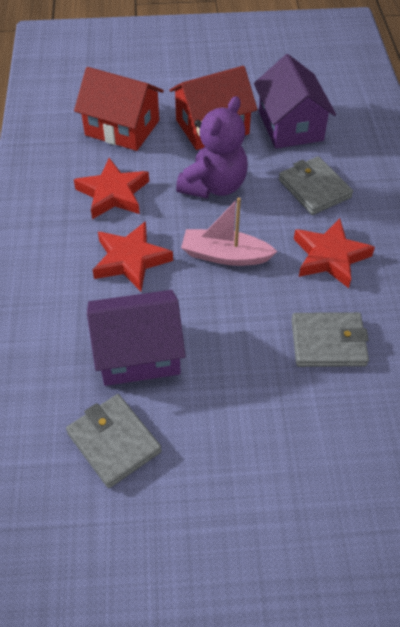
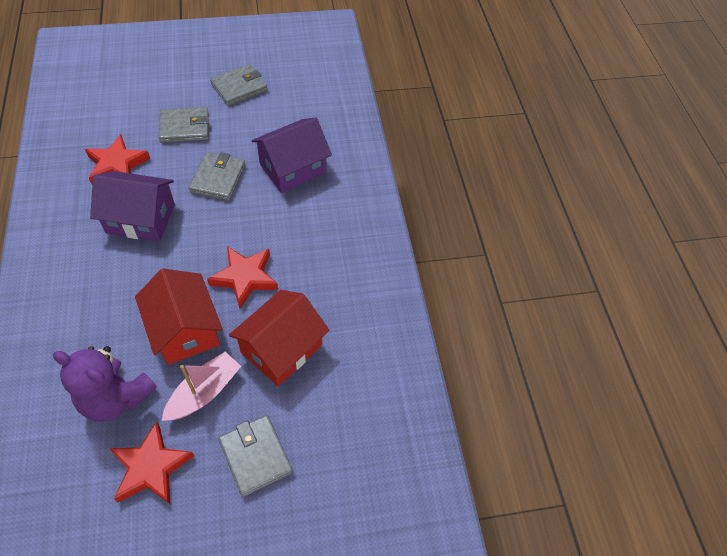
grey wallet: 3 -> 4

